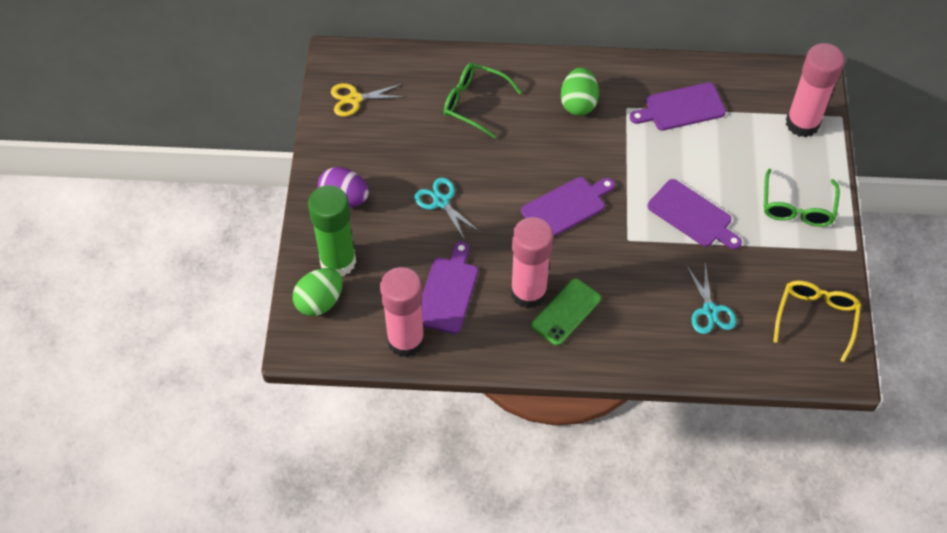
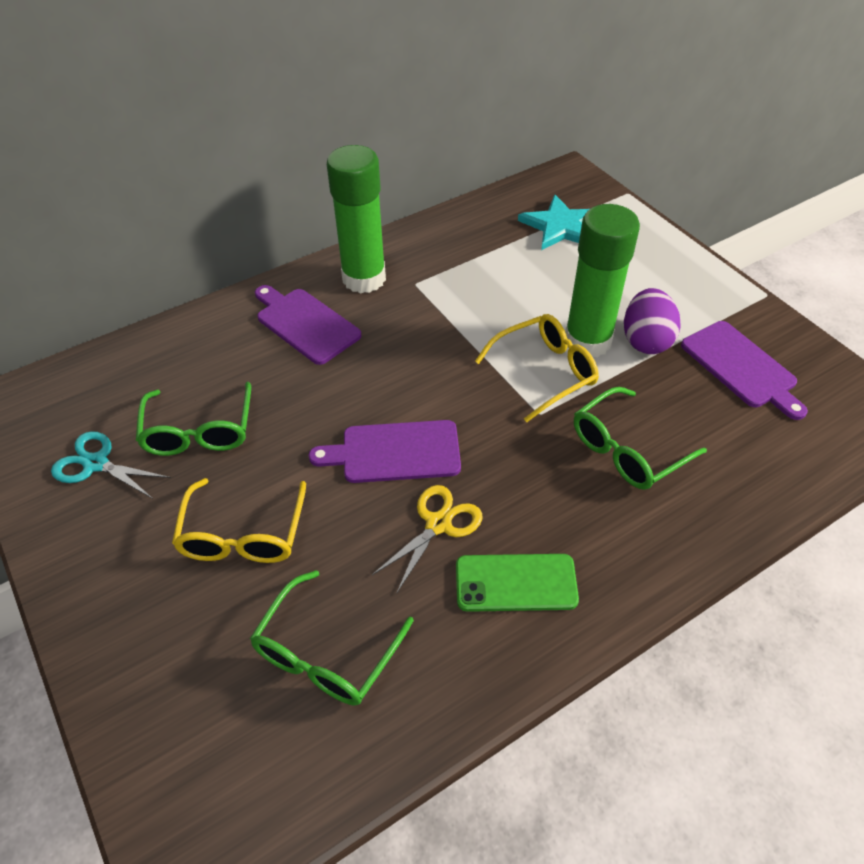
green egg: 2 -> 0
green glasses: 2 -> 3
green glue stick: 1 -> 2
pink glue stick: 3 -> 0
purple cutting board: 4 -> 3
turquoise scissors: 2 -> 1
turquoise star: 0 -> 1
yellow glasses: 1 -> 2

